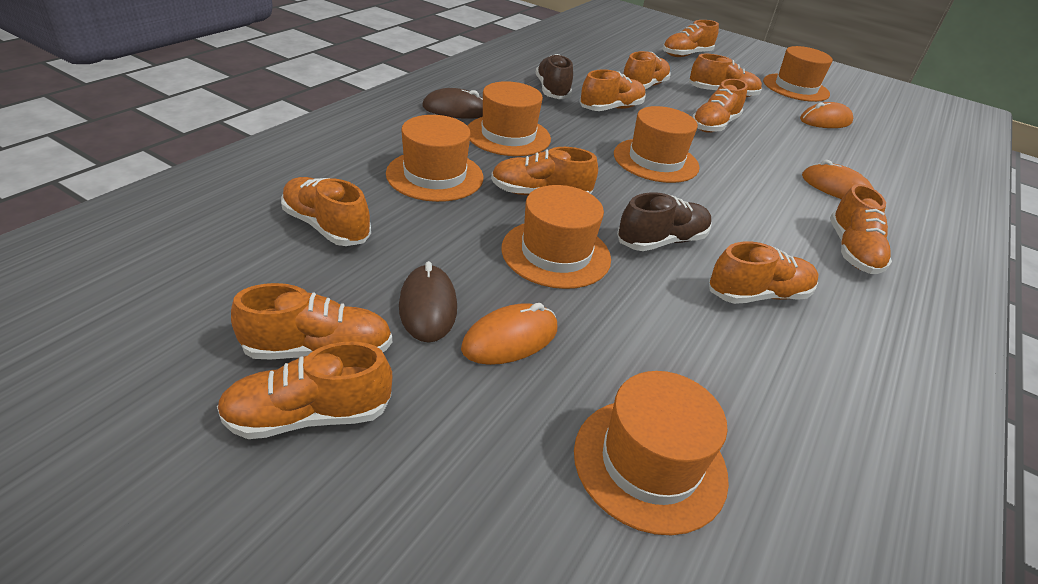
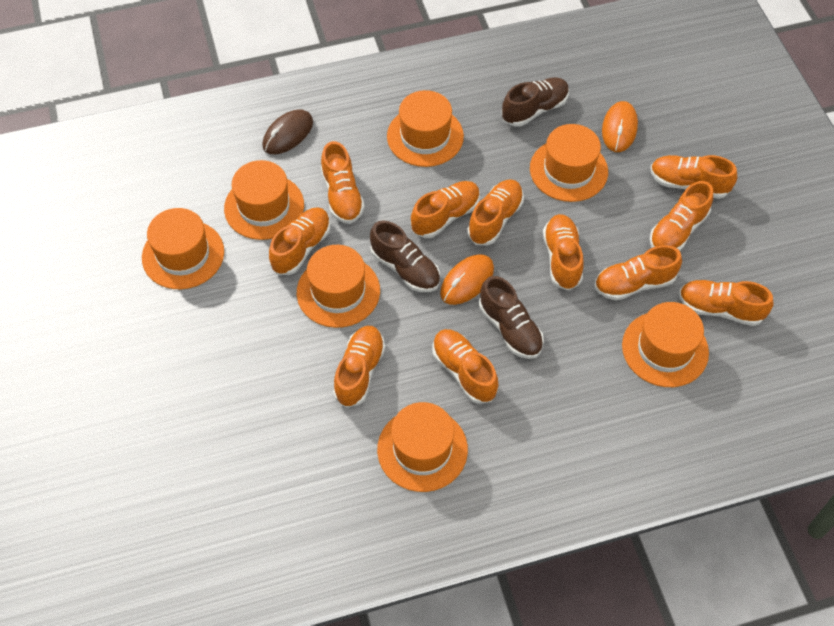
brown mouse: 2 -> 1
brown shoe: 2 -> 3
orange hat: 6 -> 7
orange mouse: 3 -> 2

